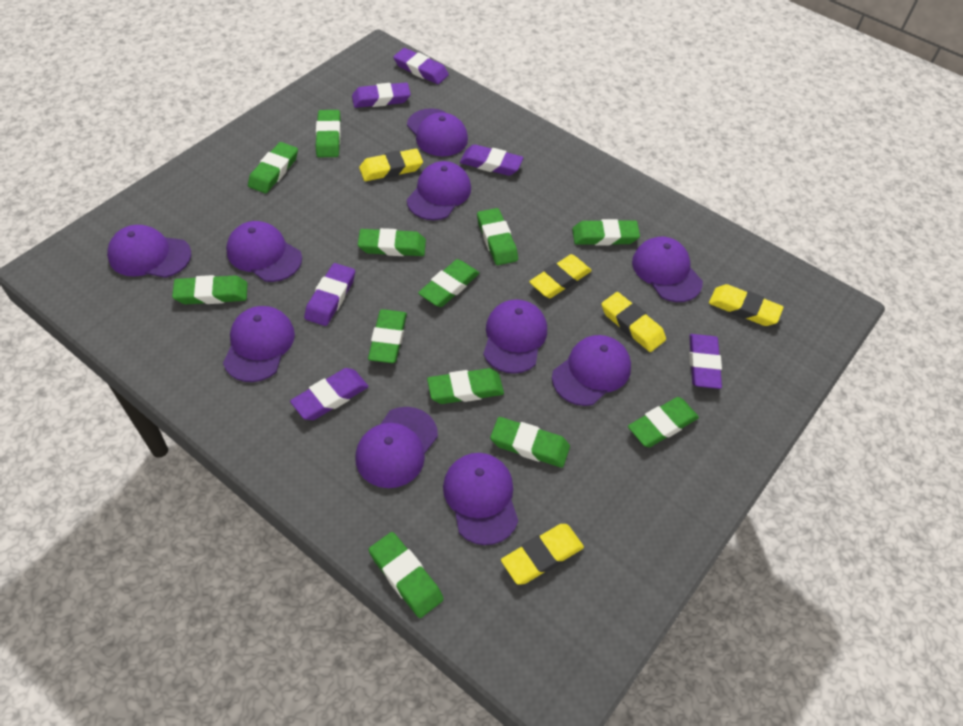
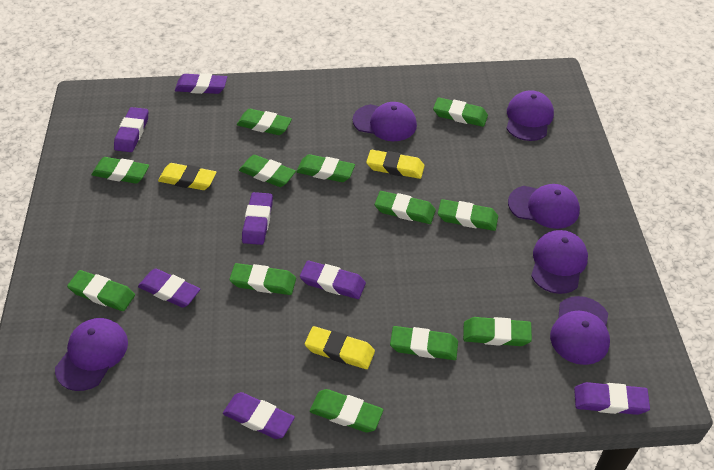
purple cap: 10 -> 6
purple eraser: 6 -> 7
yellow eraser: 5 -> 3

